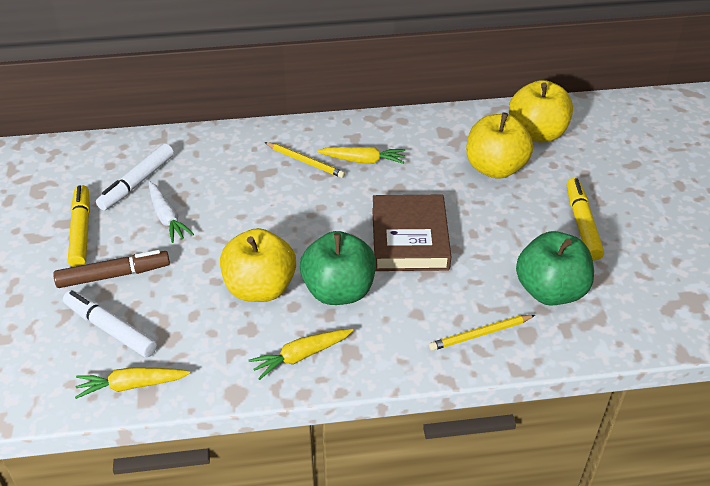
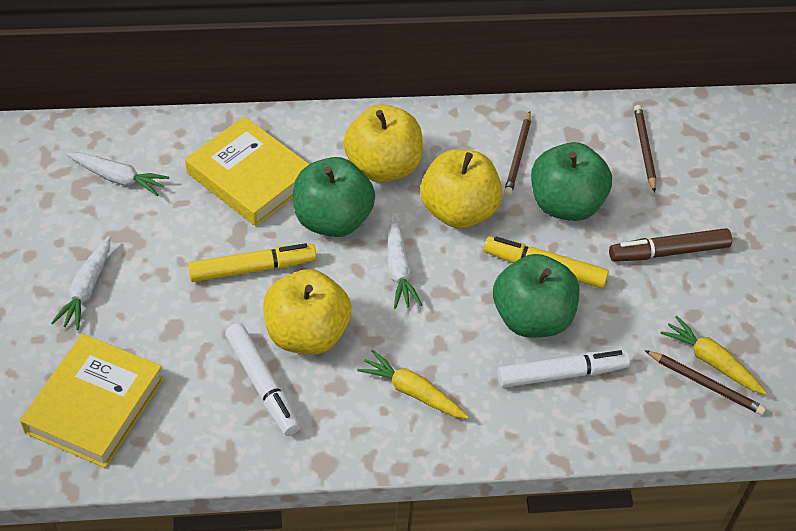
brown book: 1 -> 0
brown pencil: 0 -> 3
green apple: 2 -> 3
white carrot: 1 -> 3
yellow book: 0 -> 2
yellow carrot: 3 -> 2
yellow pencil: 2 -> 0

